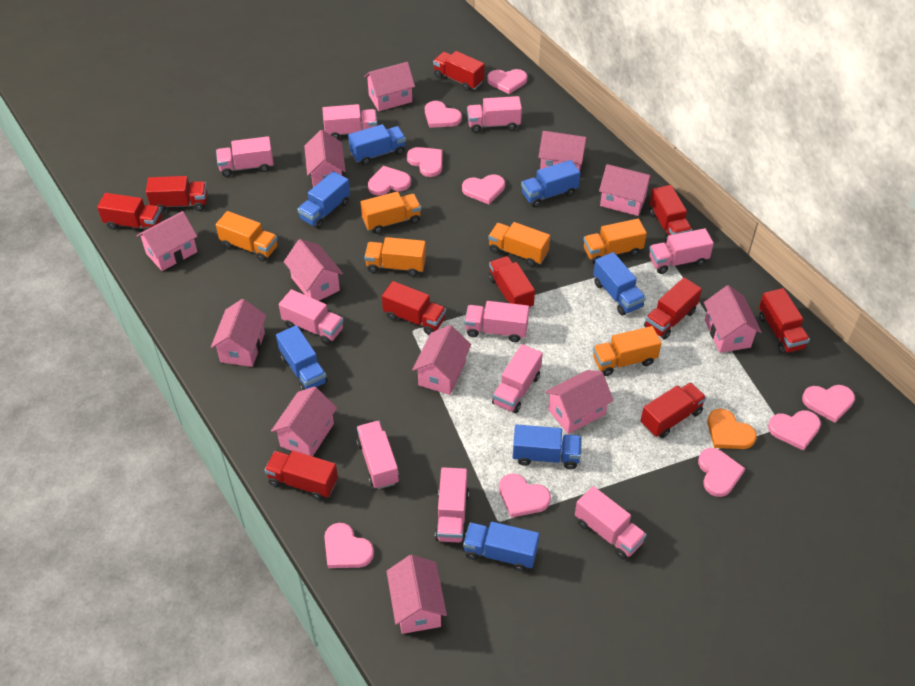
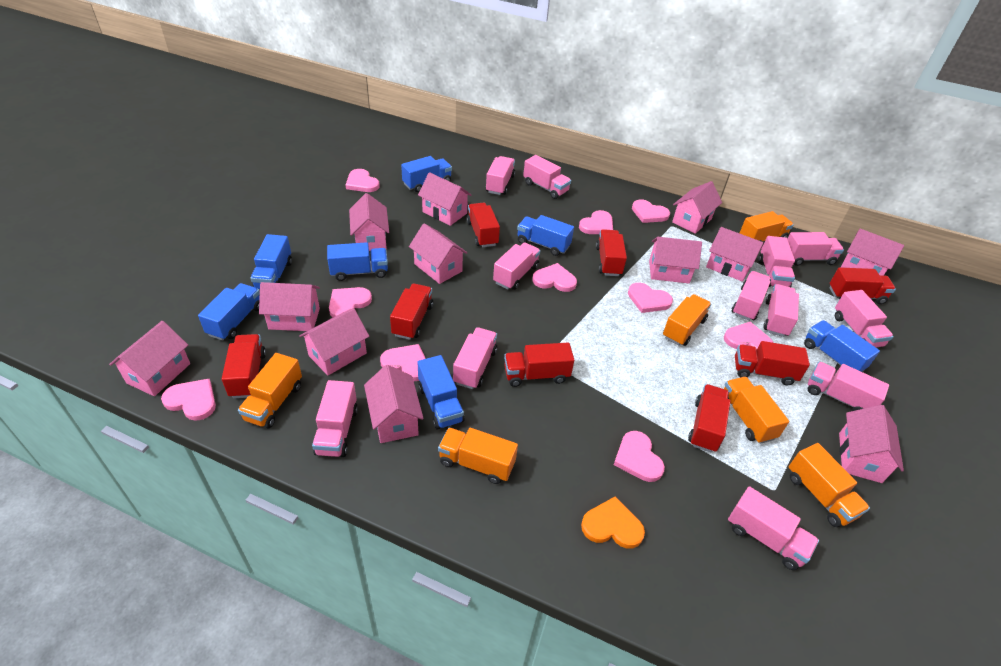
pink truck: 10 -> 12
red truck: 10 -> 8

